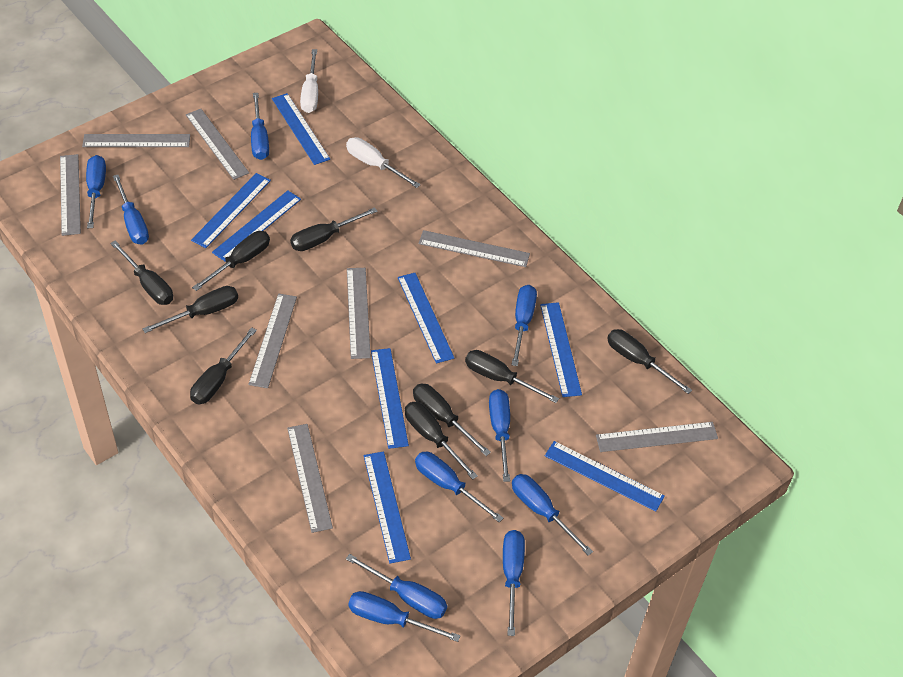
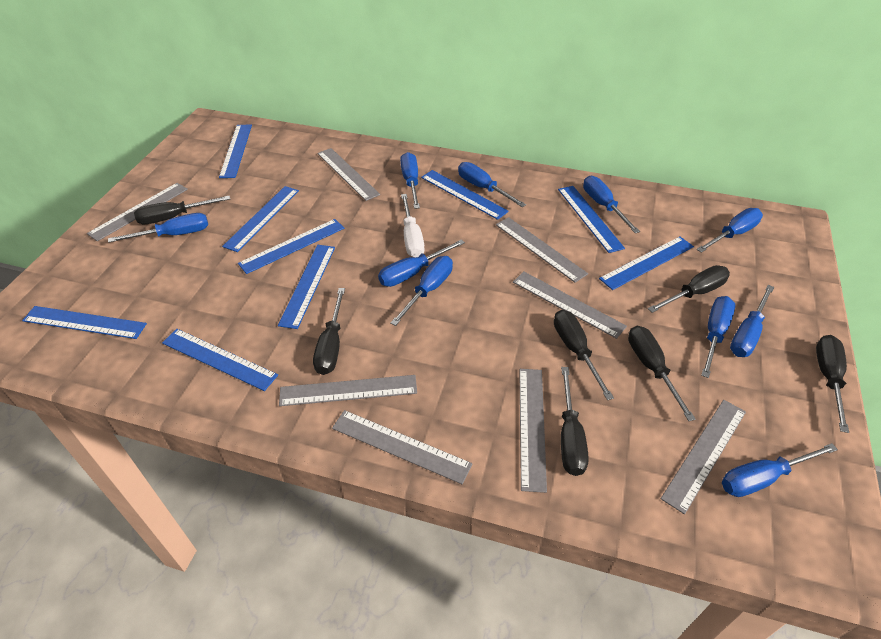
black screwdriver: 9 -> 7
blue ruler: 8 -> 9
white screwdriver: 2 -> 1

